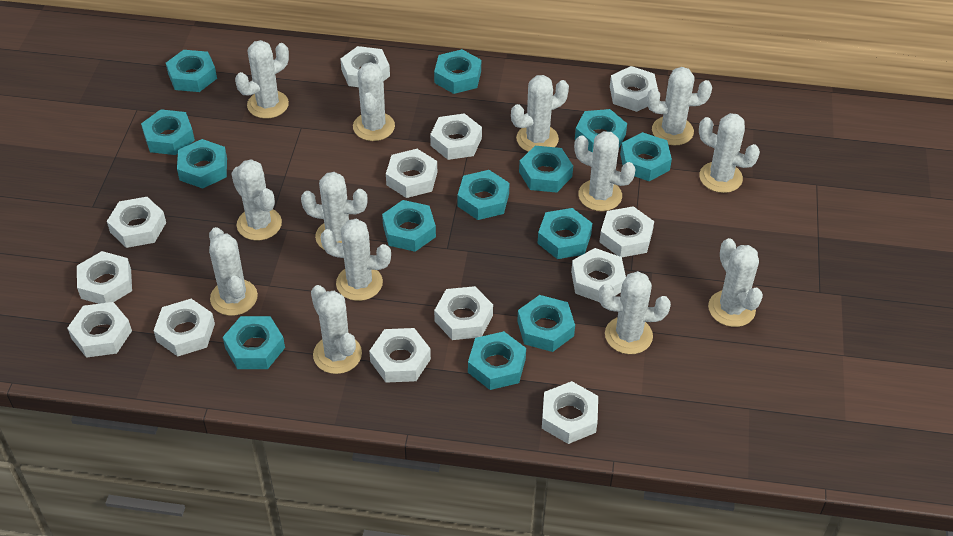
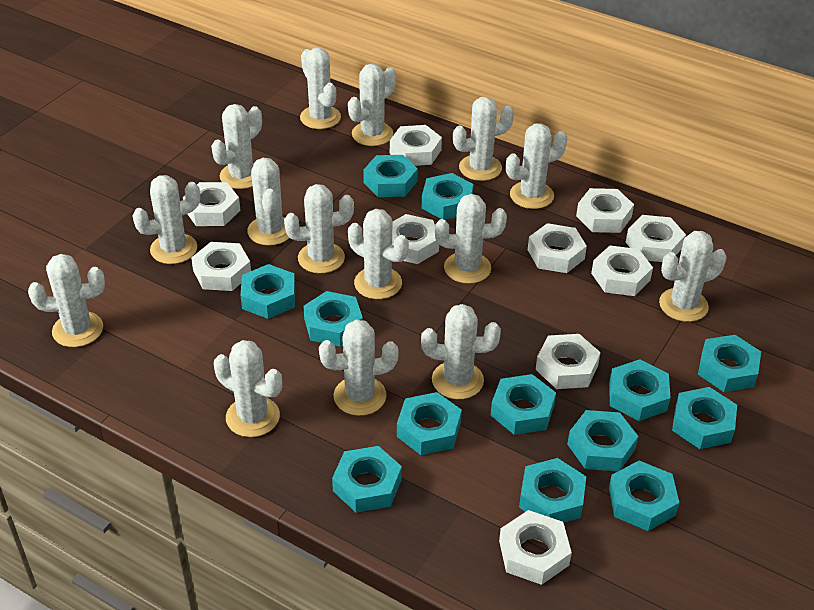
white cactus: 13 -> 15
white nut: 13 -> 10

